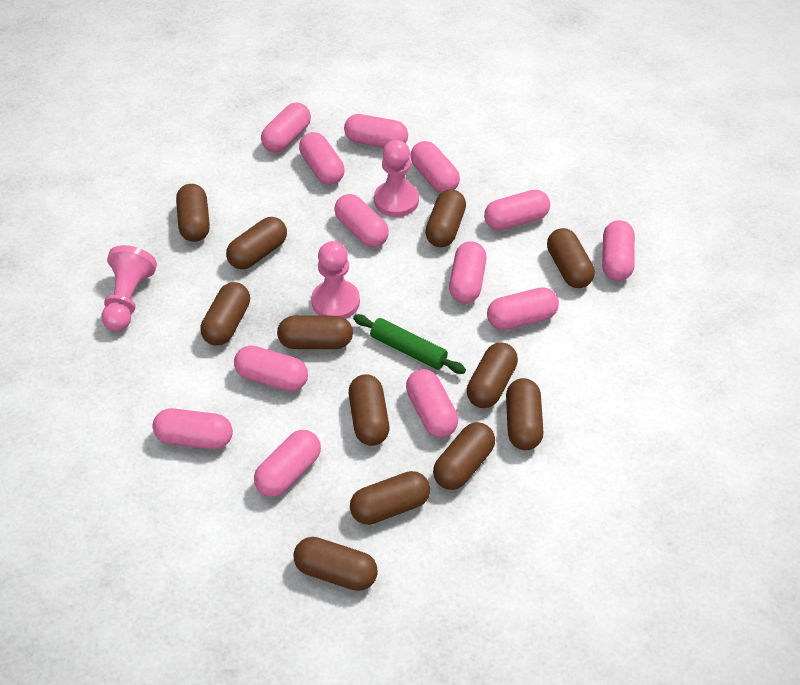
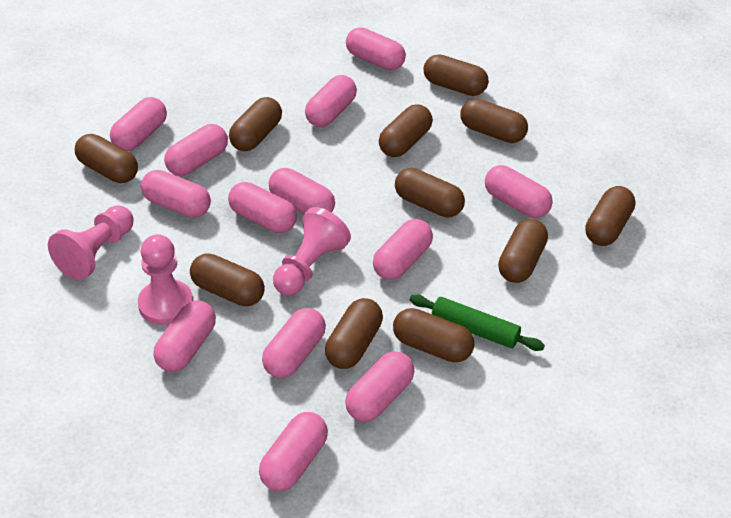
brown capsule: 12 -> 11

